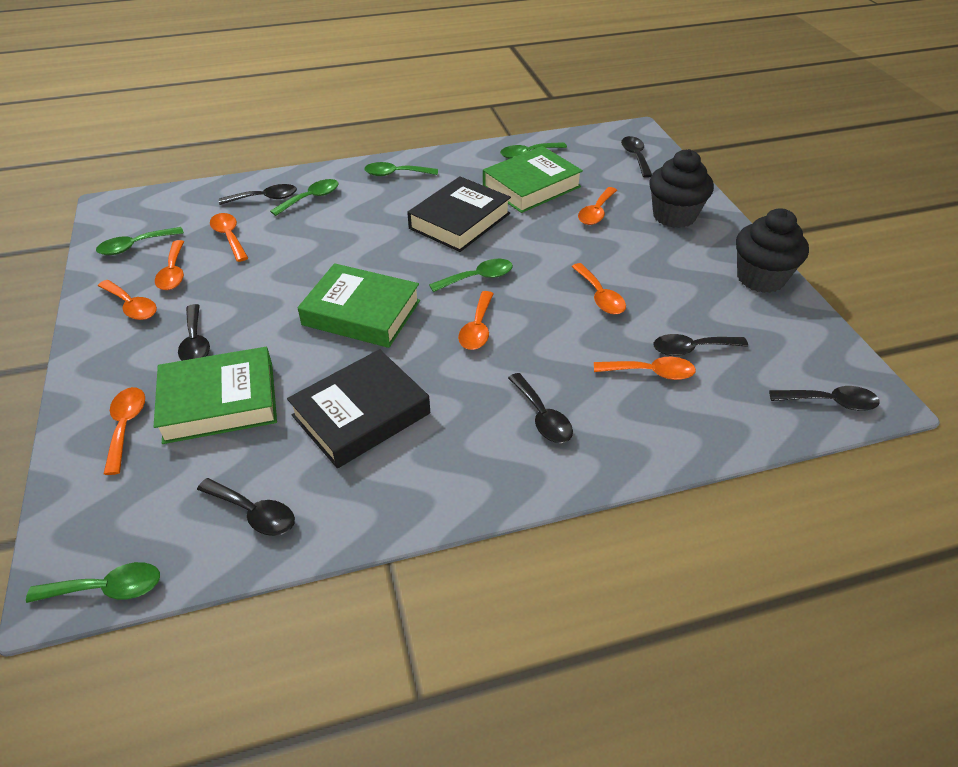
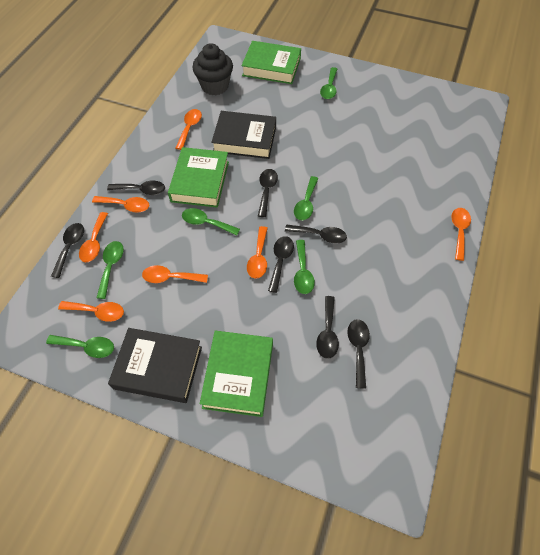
black cupcake: 2 -> 1
orange spoon: 8 -> 7

